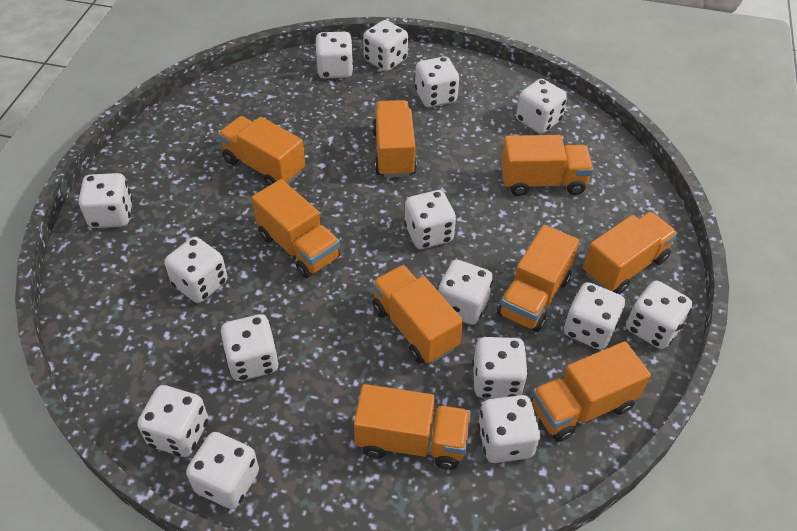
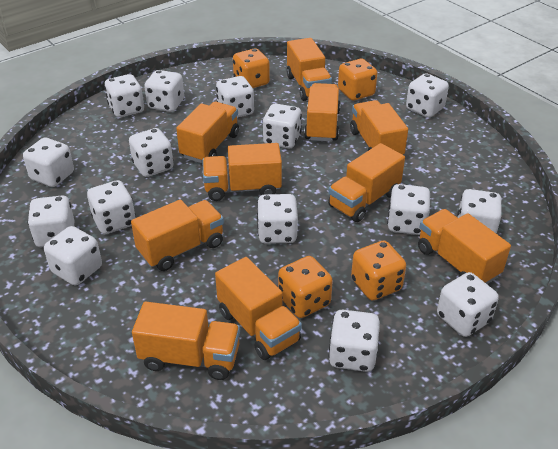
orange dice: 0 -> 4
orange truck: 9 -> 10

